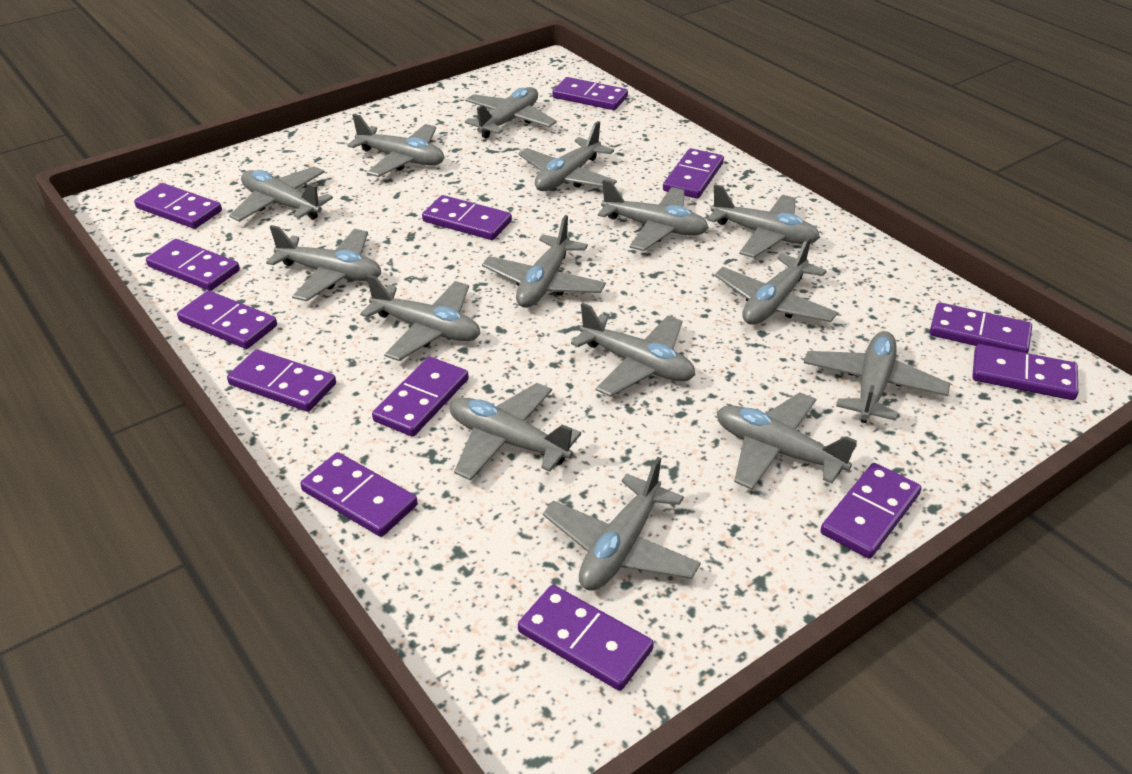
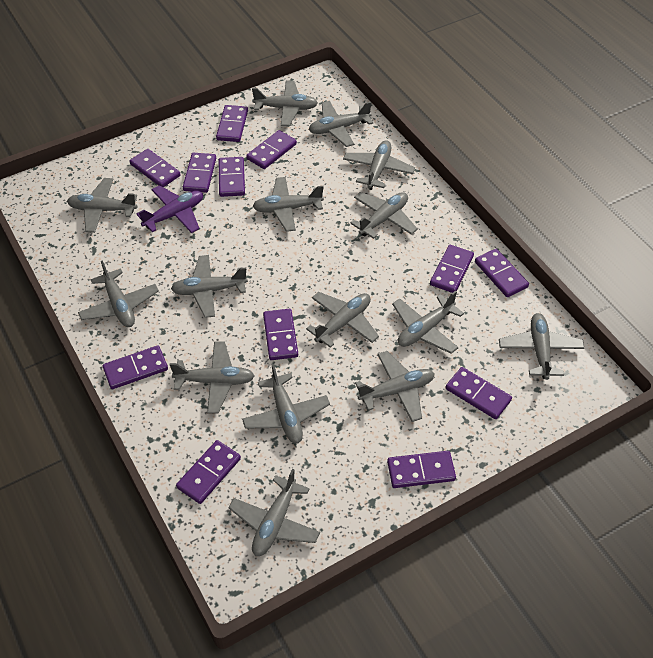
purple domino: 13 -> 12
purple plane: 0 -> 1

